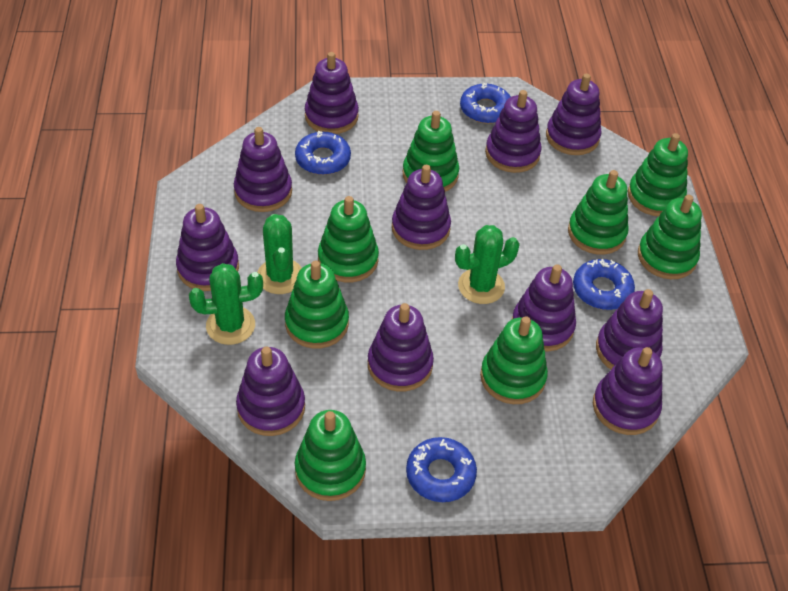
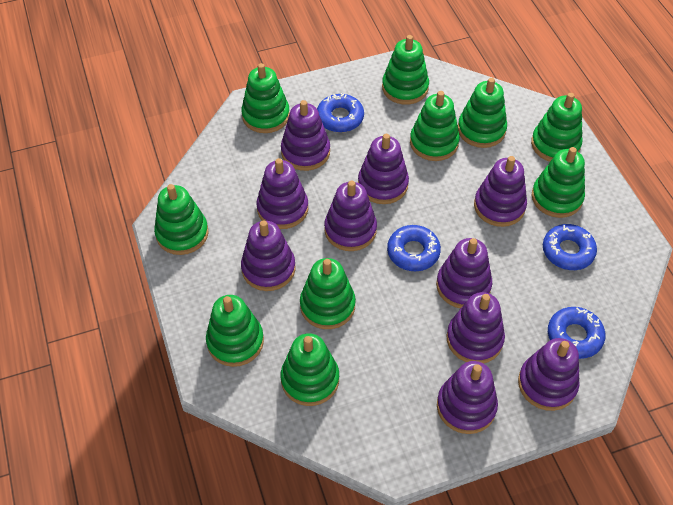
green cactus: 3 -> 0
green stacking toy: 8 -> 10
purple stacking toy: 11 -> 10

